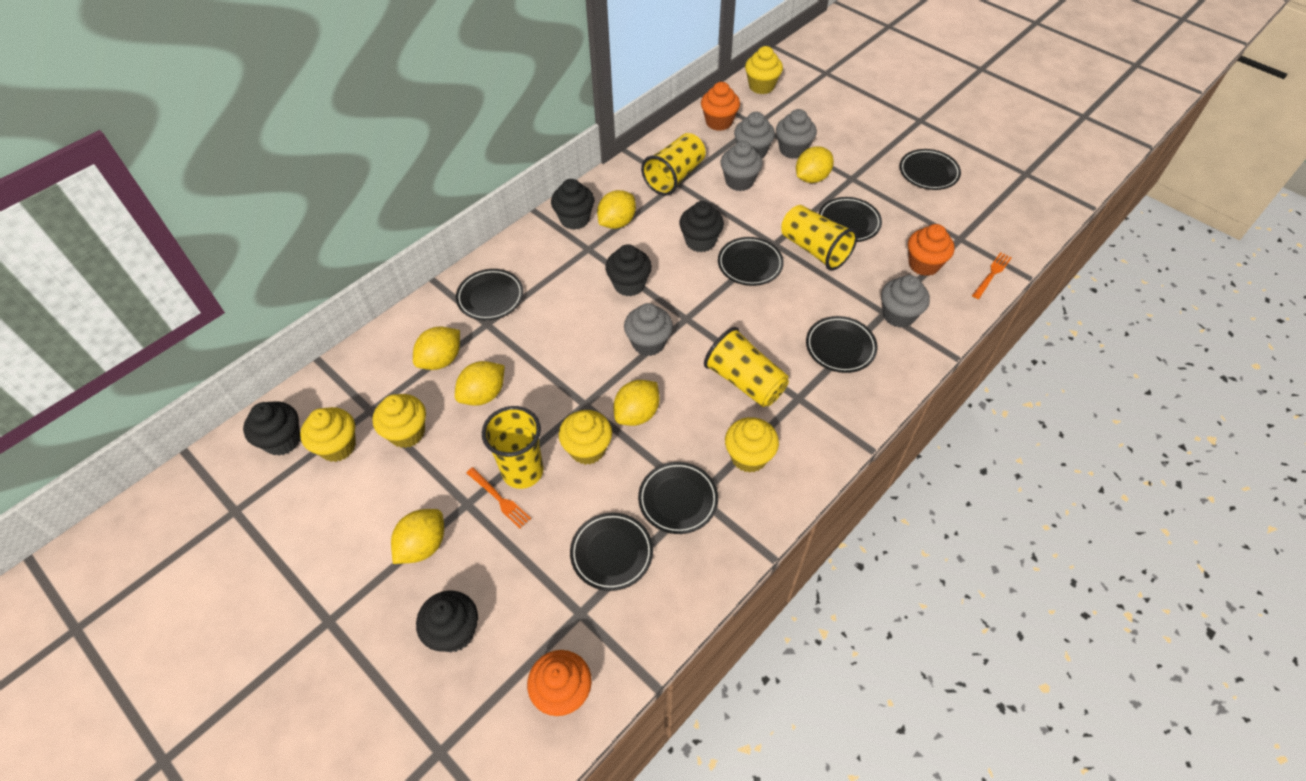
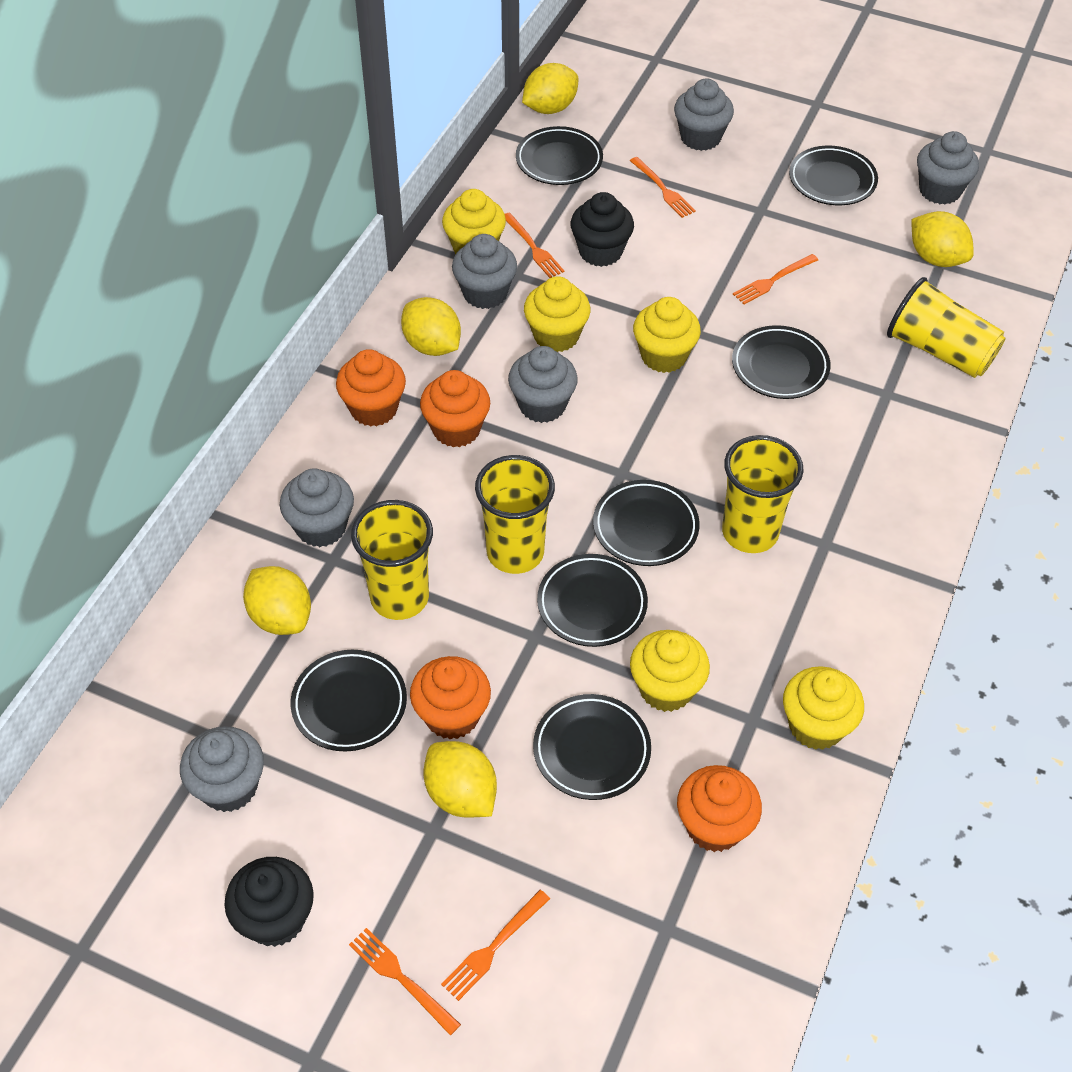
black cupcake: 5 -> 2
grey cupcake: 5 -> 6
orange cupcake: 3 -> 4
orange fork: 2 -> 5
yellow lemon: 6 -> 5

